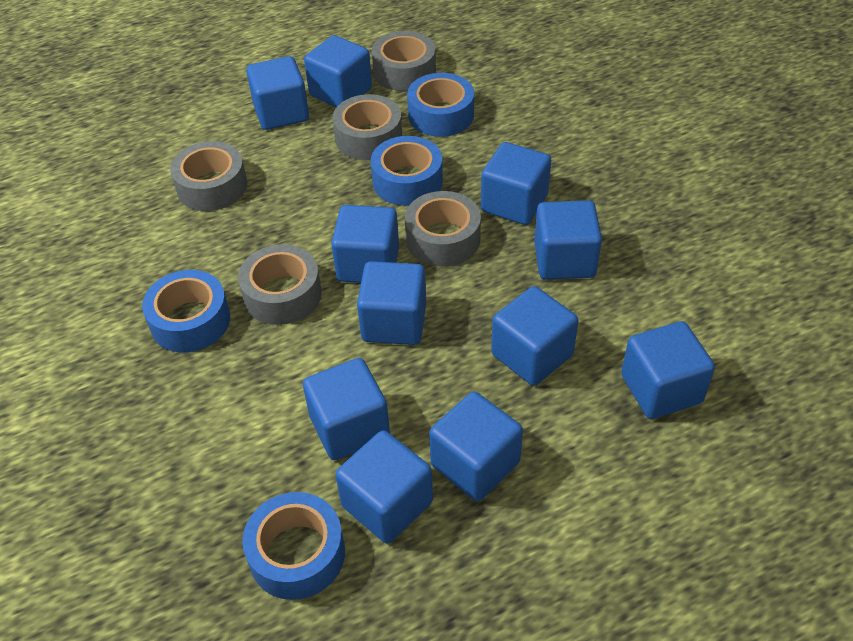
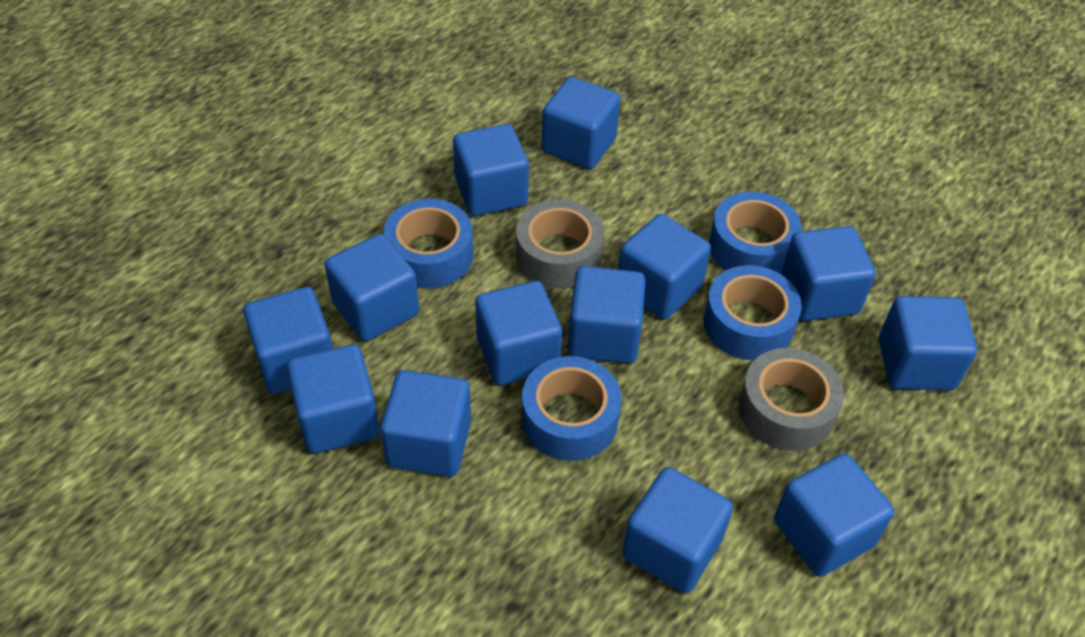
blue cube: 11 -> 13
grey tape: 5 -> 2

